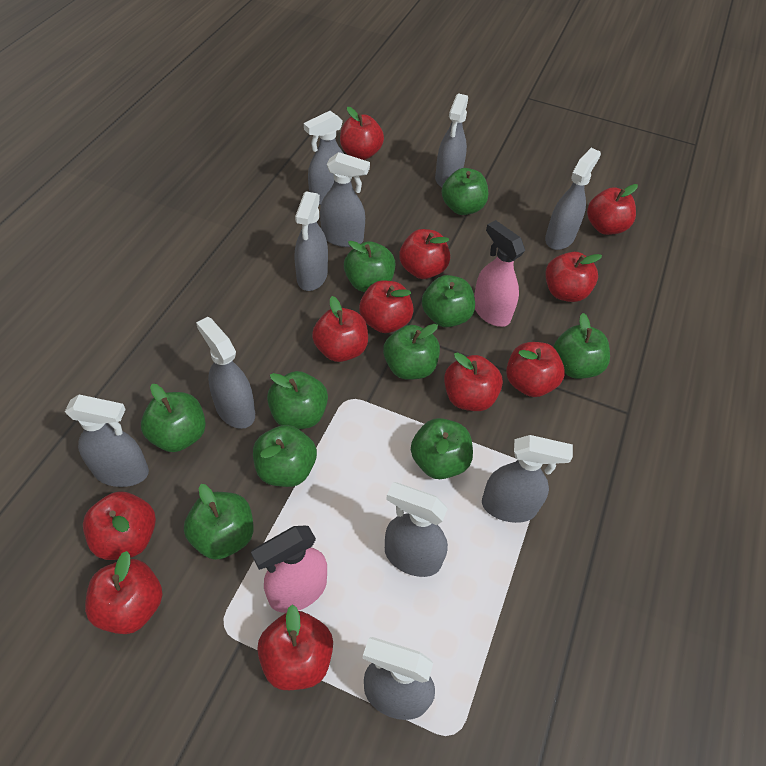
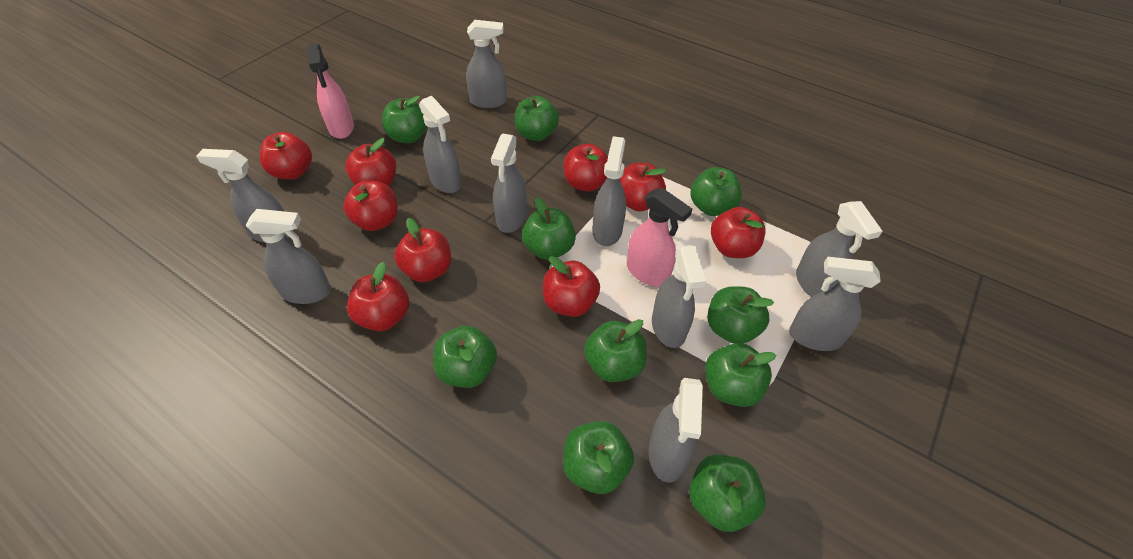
red apple: 11 -> 9

